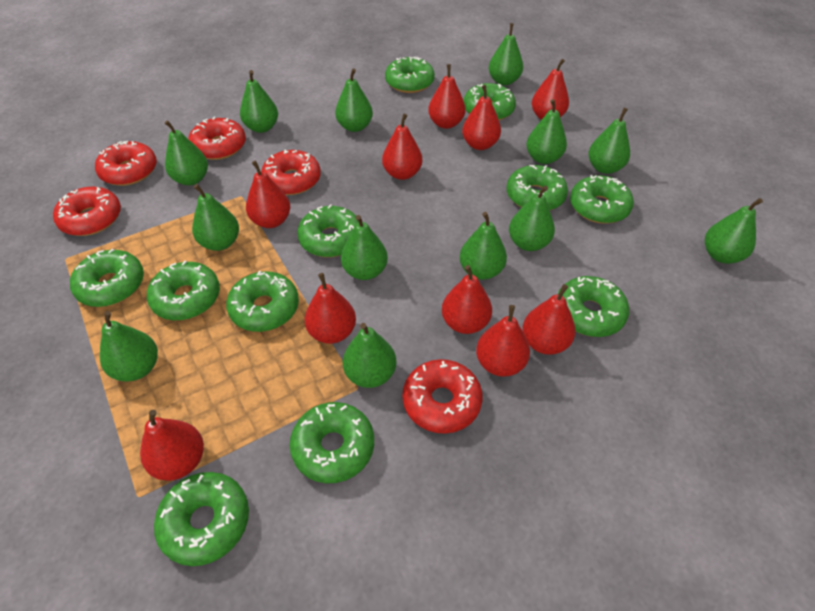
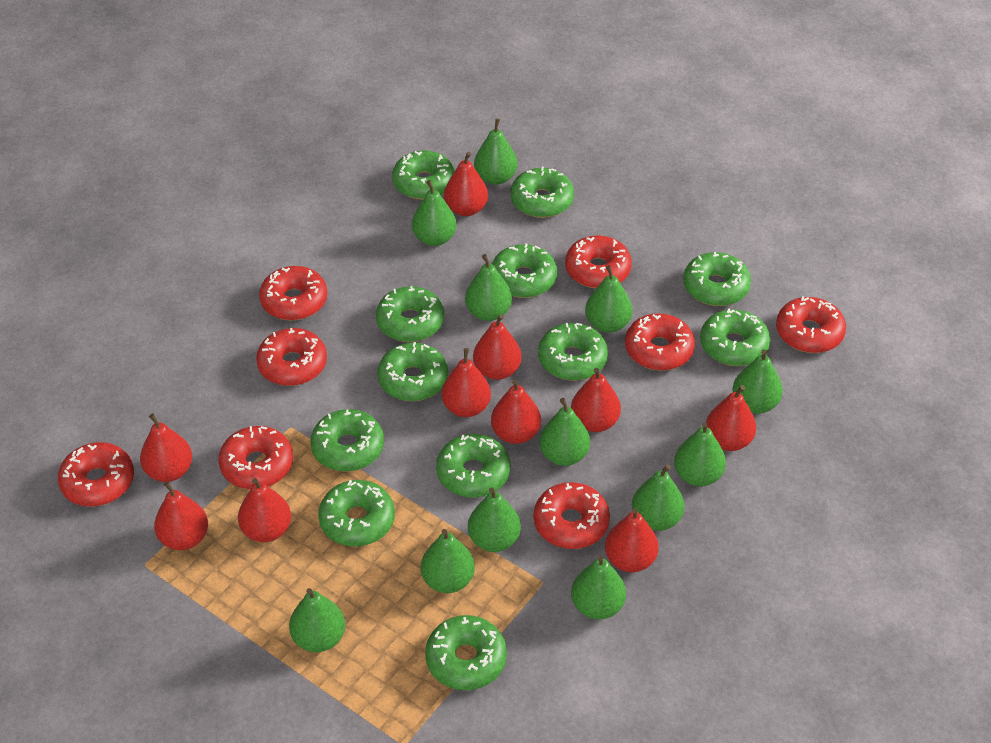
green donut: 11 -> 12
green pear: 13 -> 12
red donut: 5 -> 8

